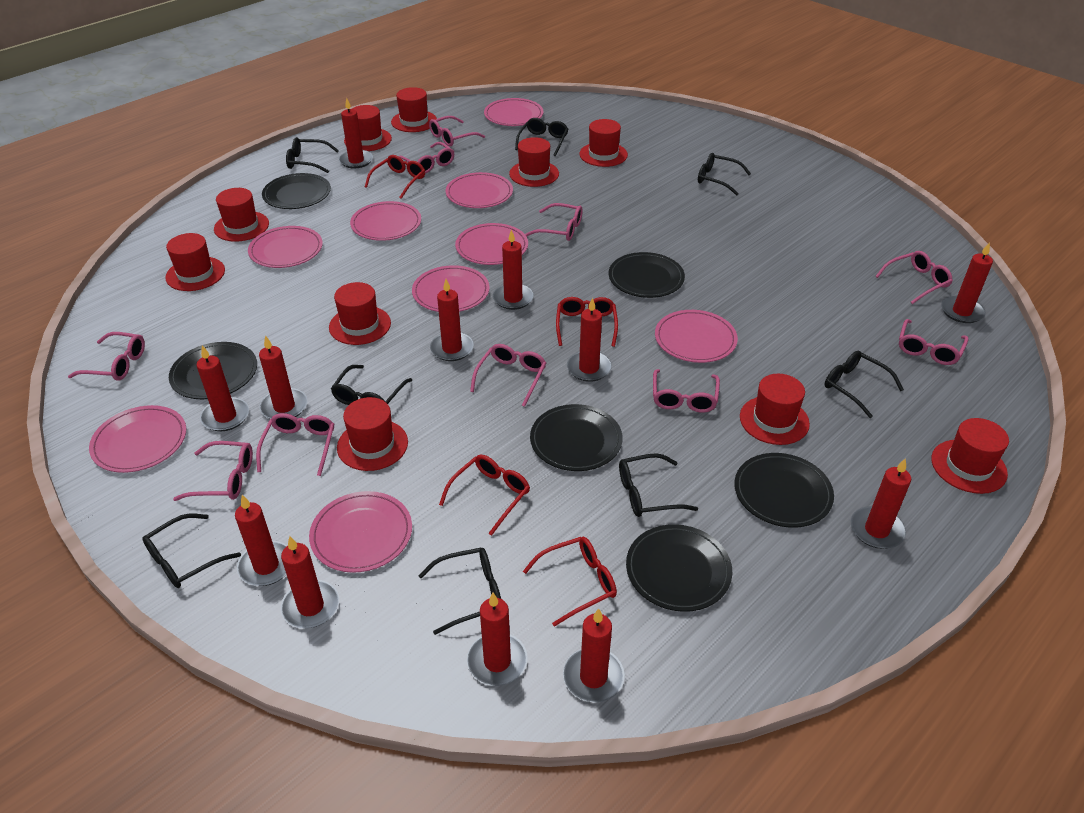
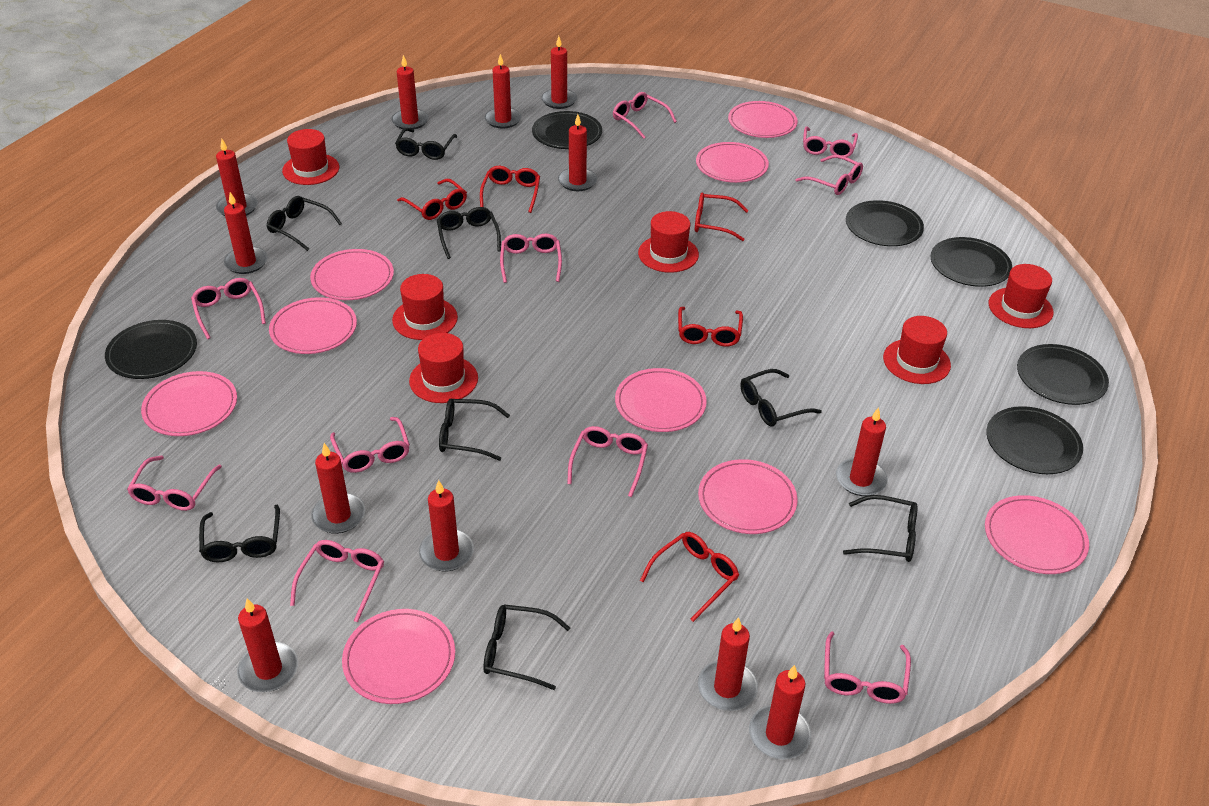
red glasses: 4 -> 5
red hat: 10 -> 6

